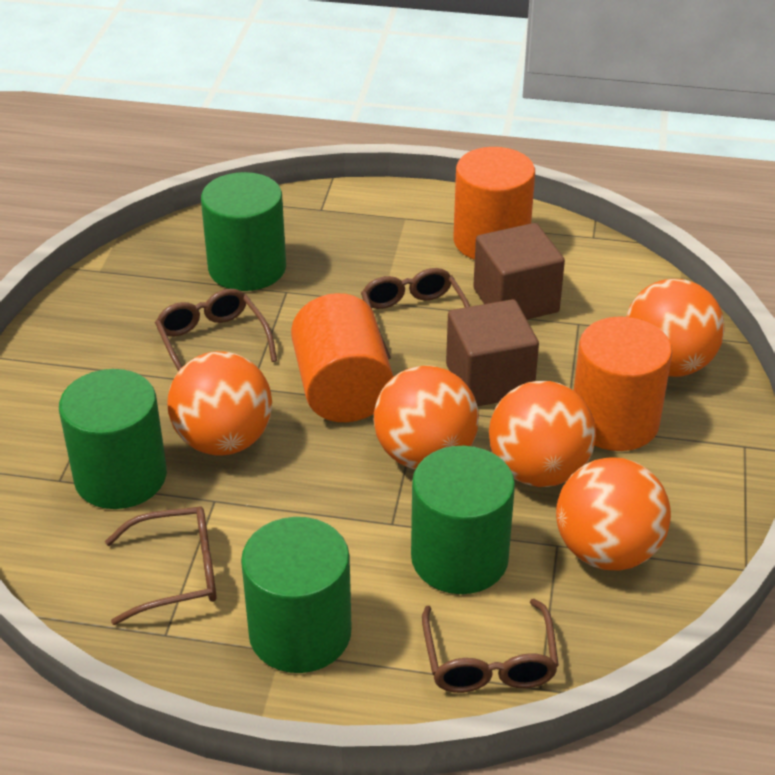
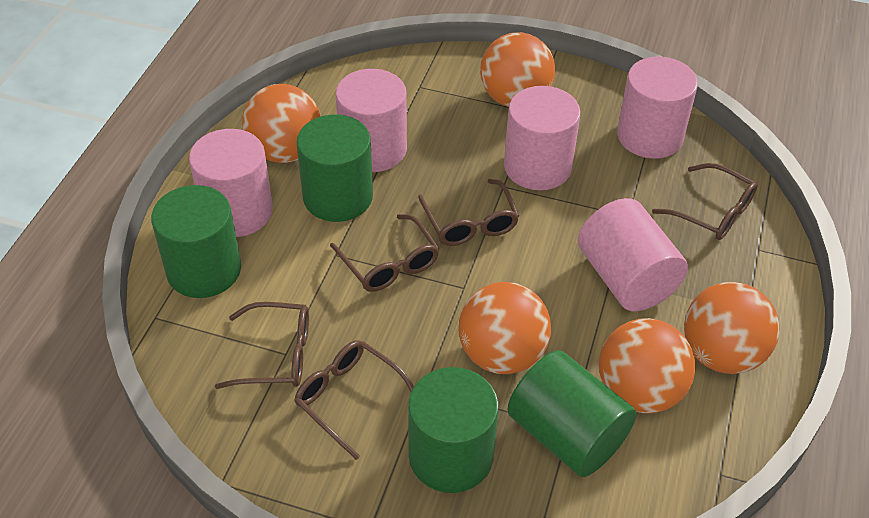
brown cube: 2 -> 0
brown glasses: 4 -> 5
orange cylinder: 3 -> 0
pink cylinder: 0 -> 5

